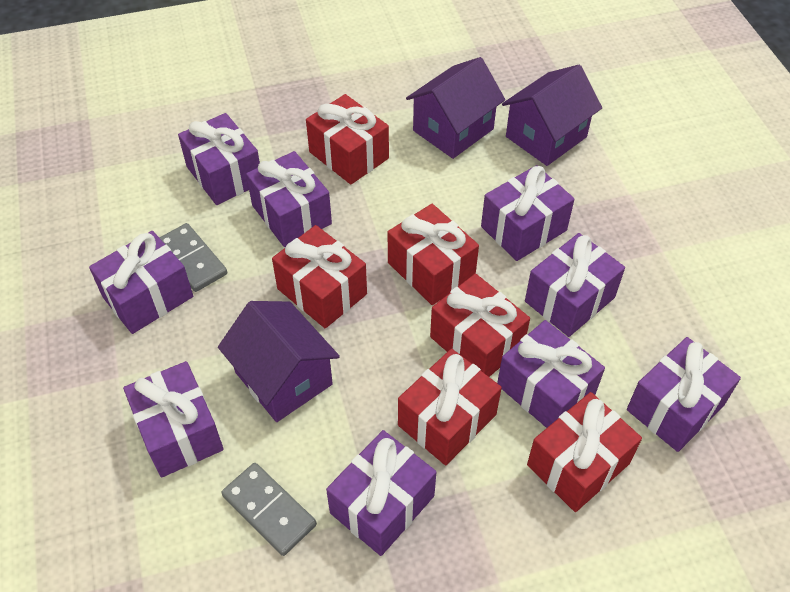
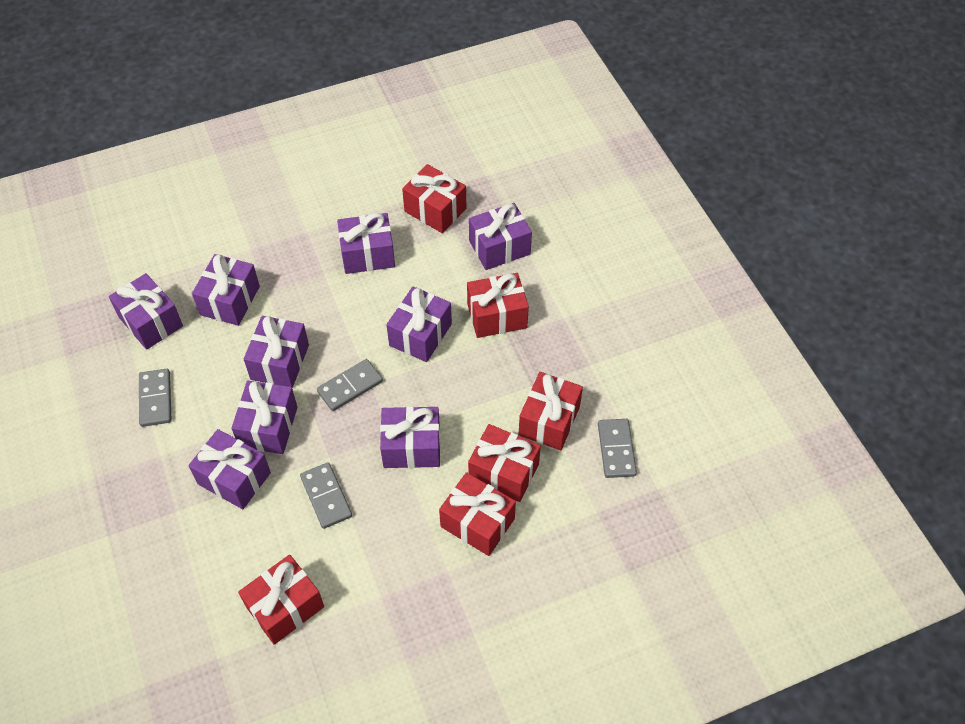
grey domino: 2 -> 4
purple house: 3 -> 0

